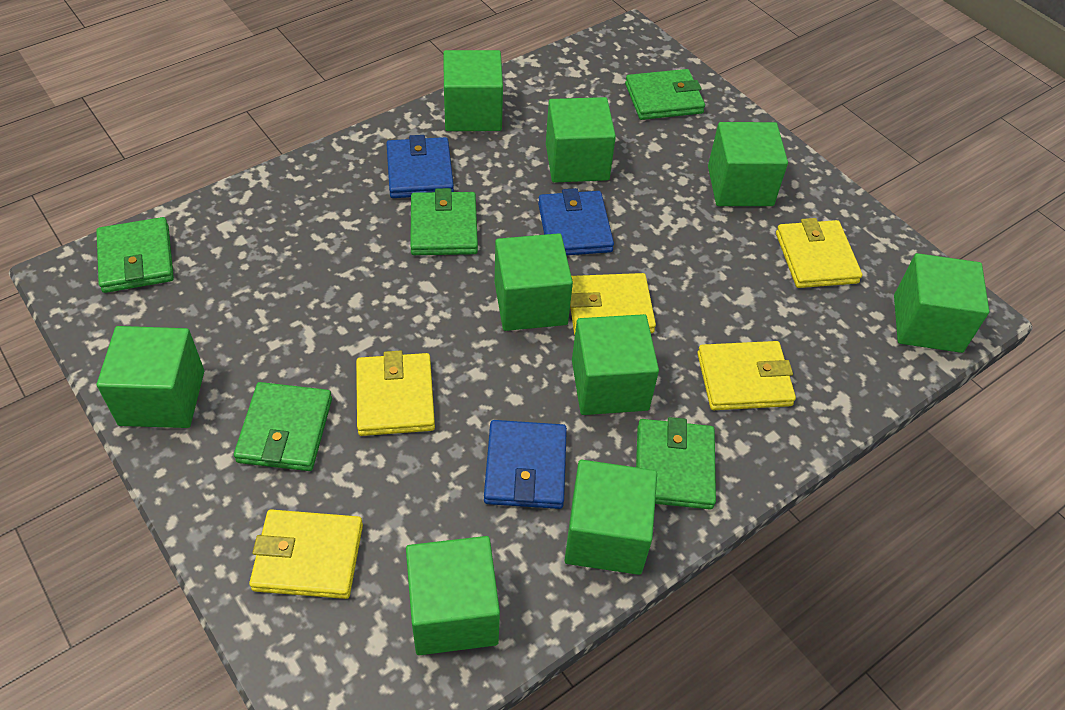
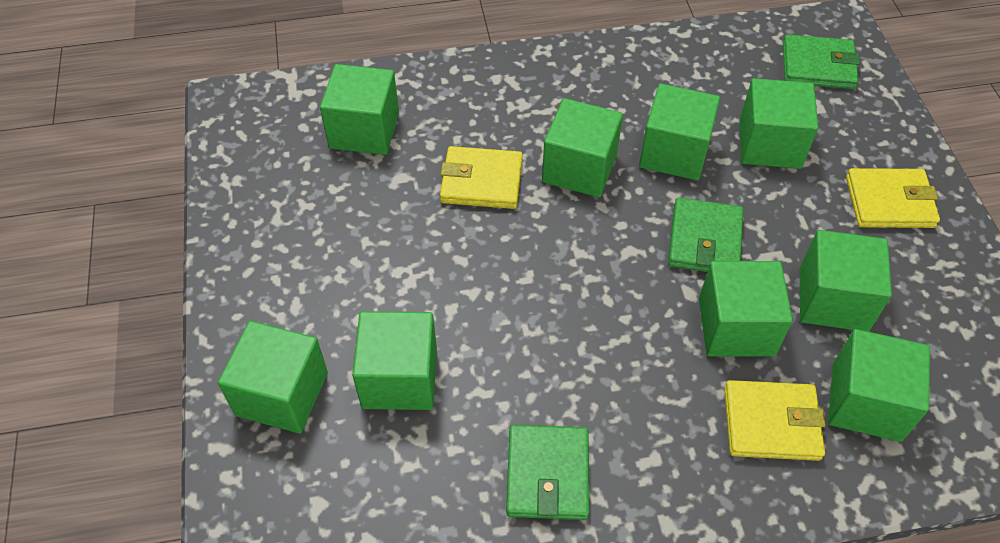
blue wallet: 3 -> 0
green wallet: 5 -> 3
yellow wallet: 5 -> 3

